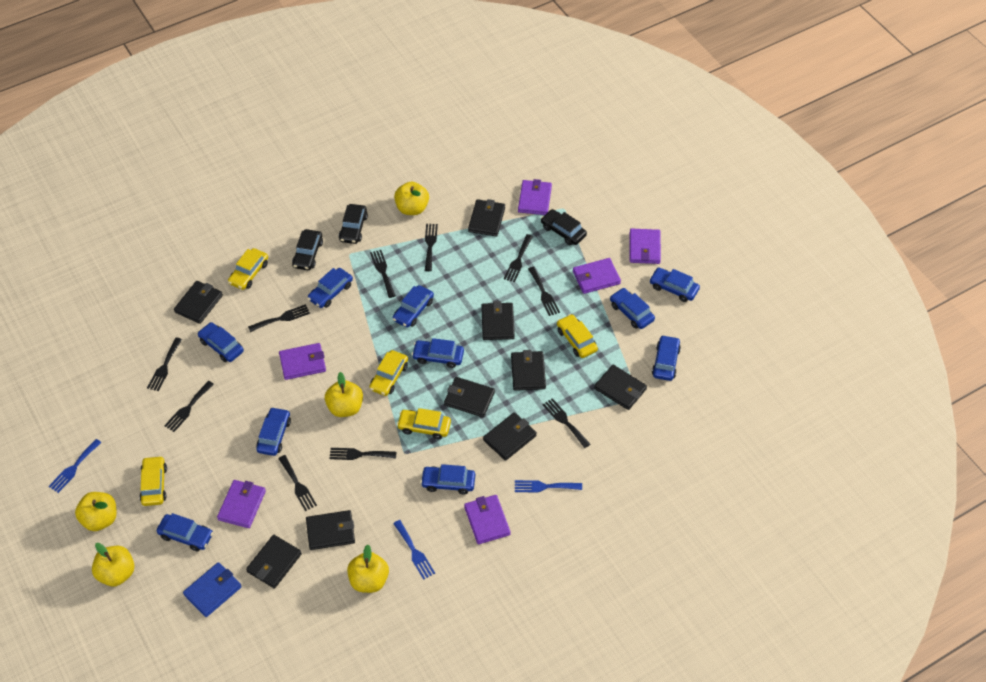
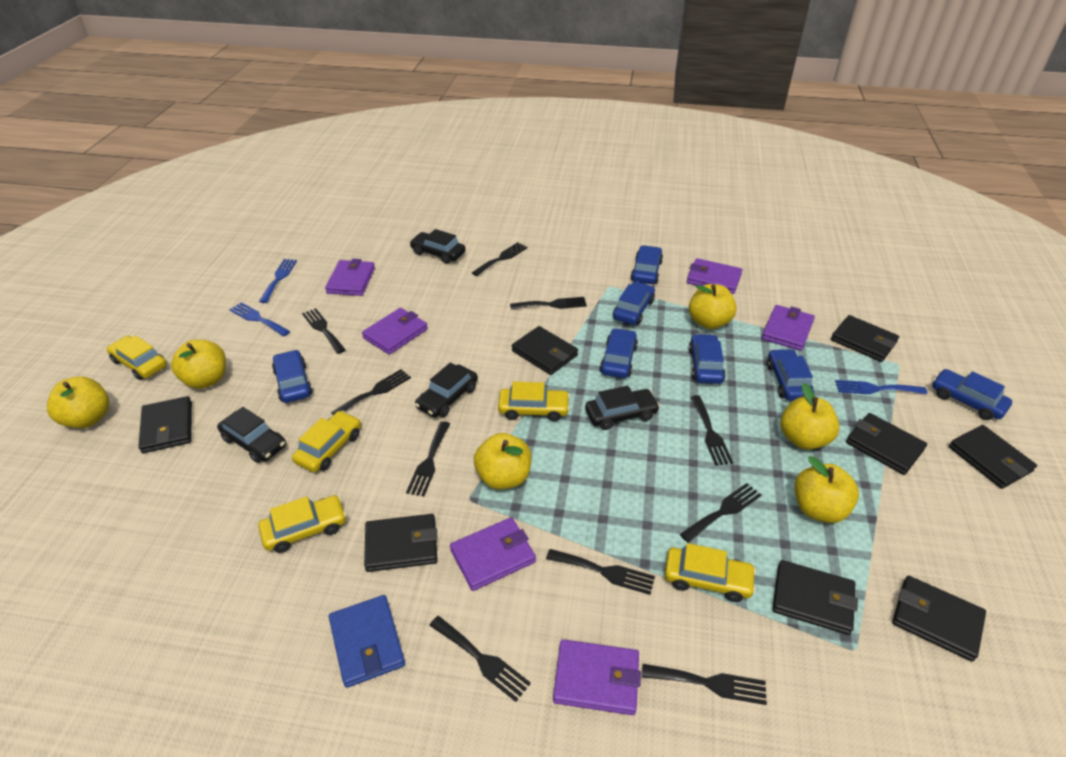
black car: 3 -> 4
black wallet: 9 -> 8
blue car: 10 -> 7
yellow apple: 5 -> 6

